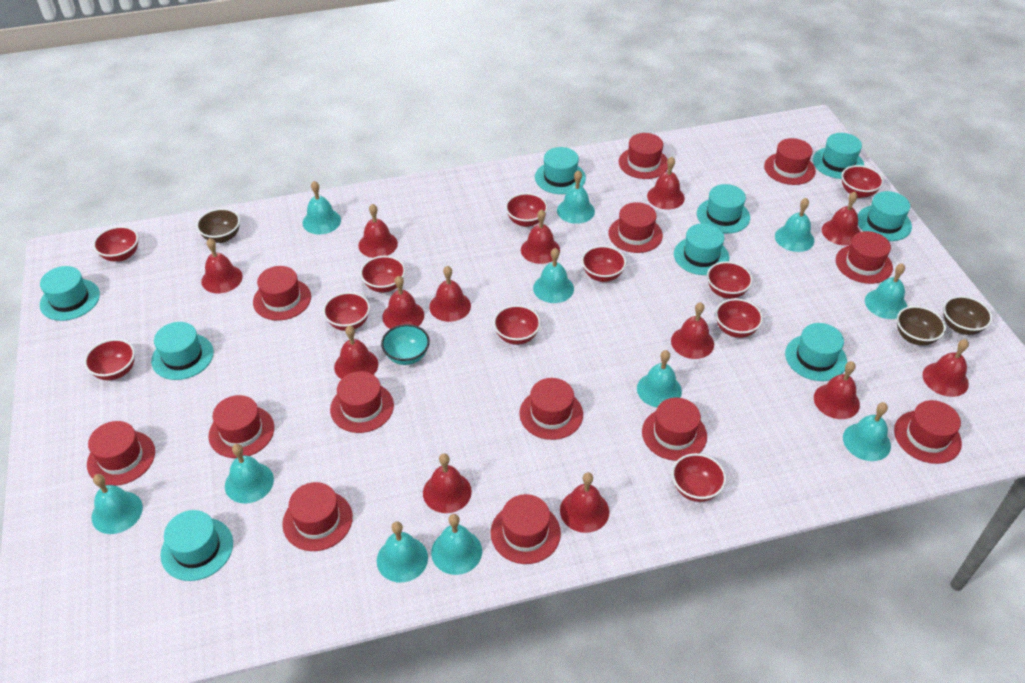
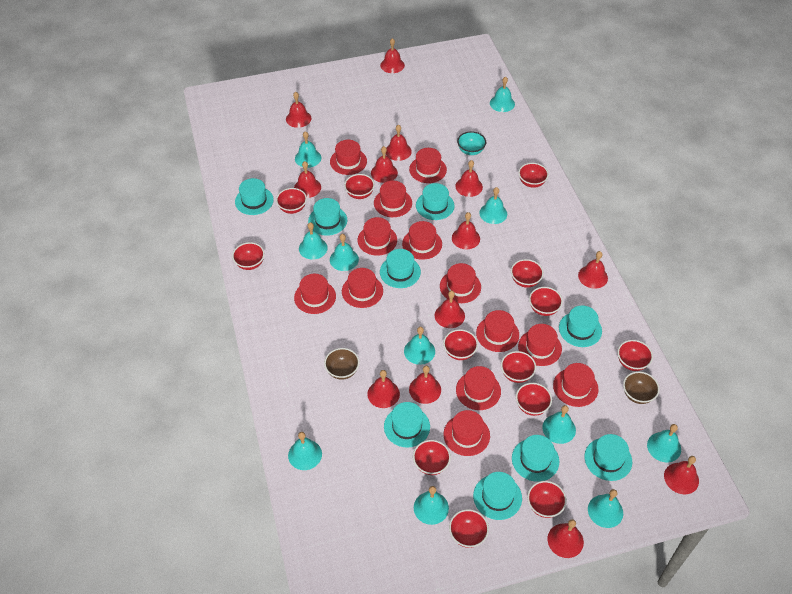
brown bowl: 3 -> 2
red bowl: 11 -> 13

